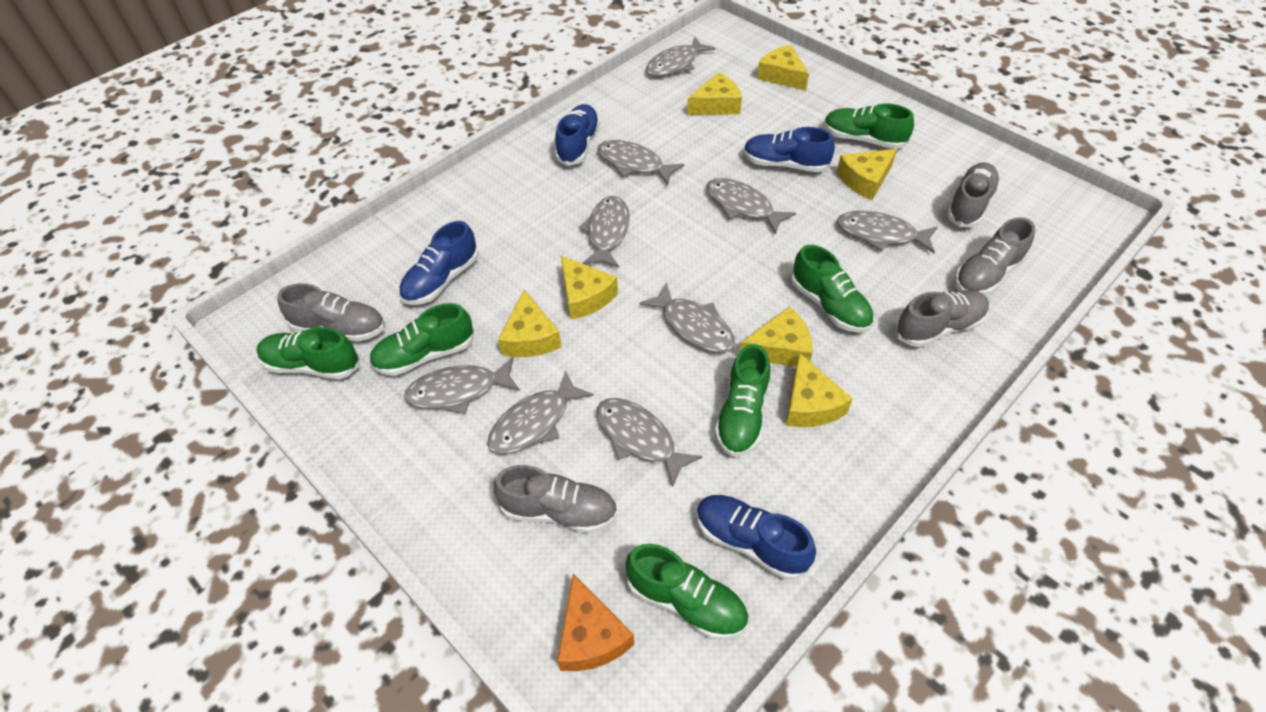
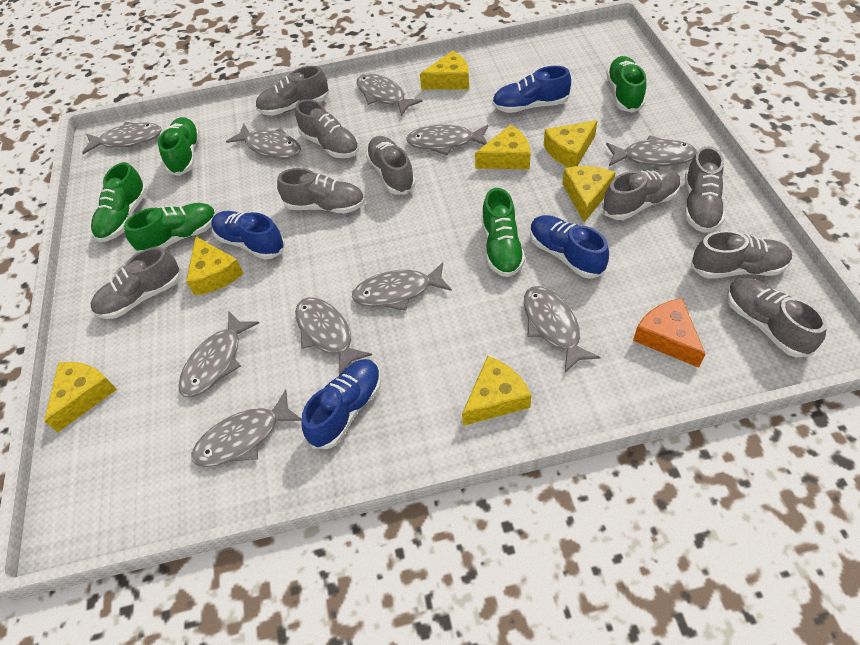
green shoe: 6 -> 5
grey fish: 9 -> 10
grey shoe: 5 -> 9

